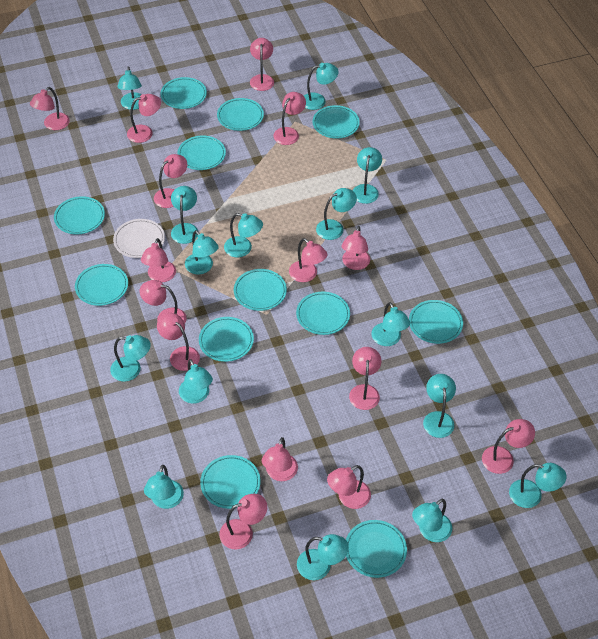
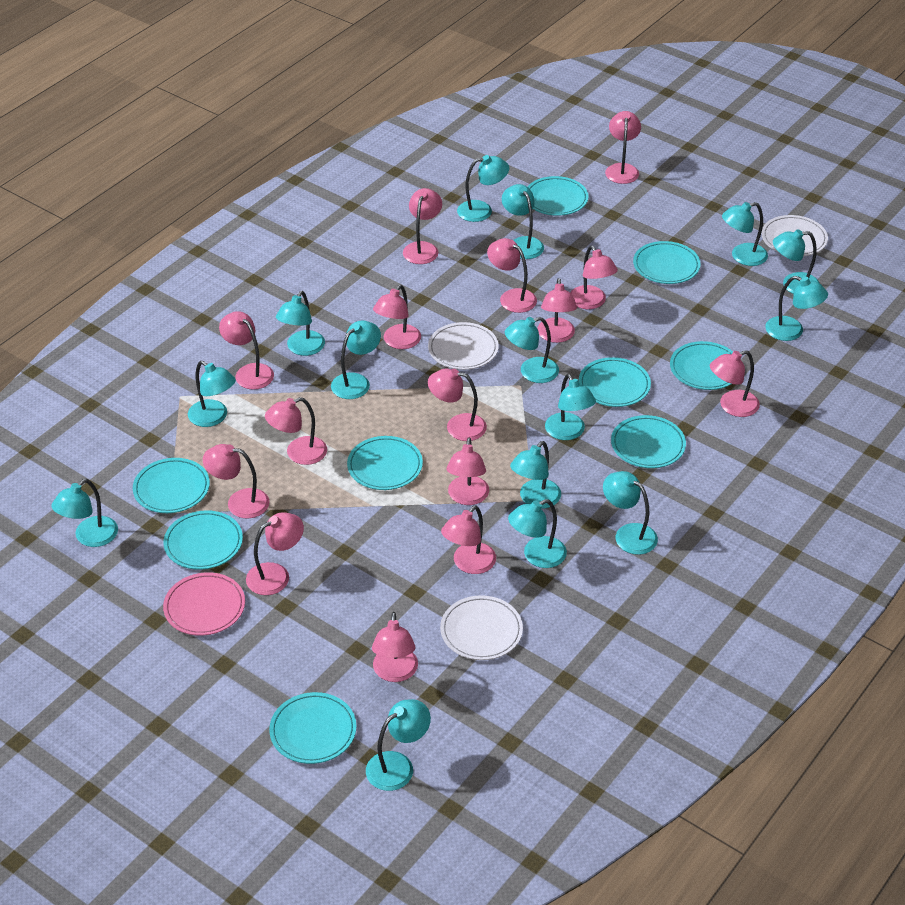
pink plate: 0 -> 1
turquoise plate: 12 -> 9
white plate: 1 -> 3

